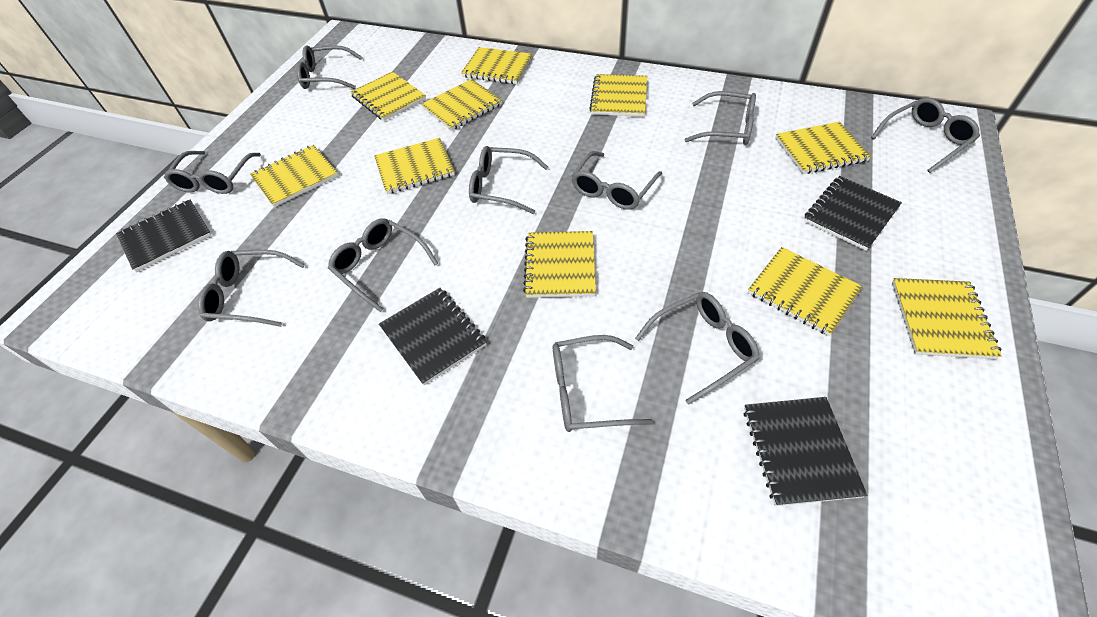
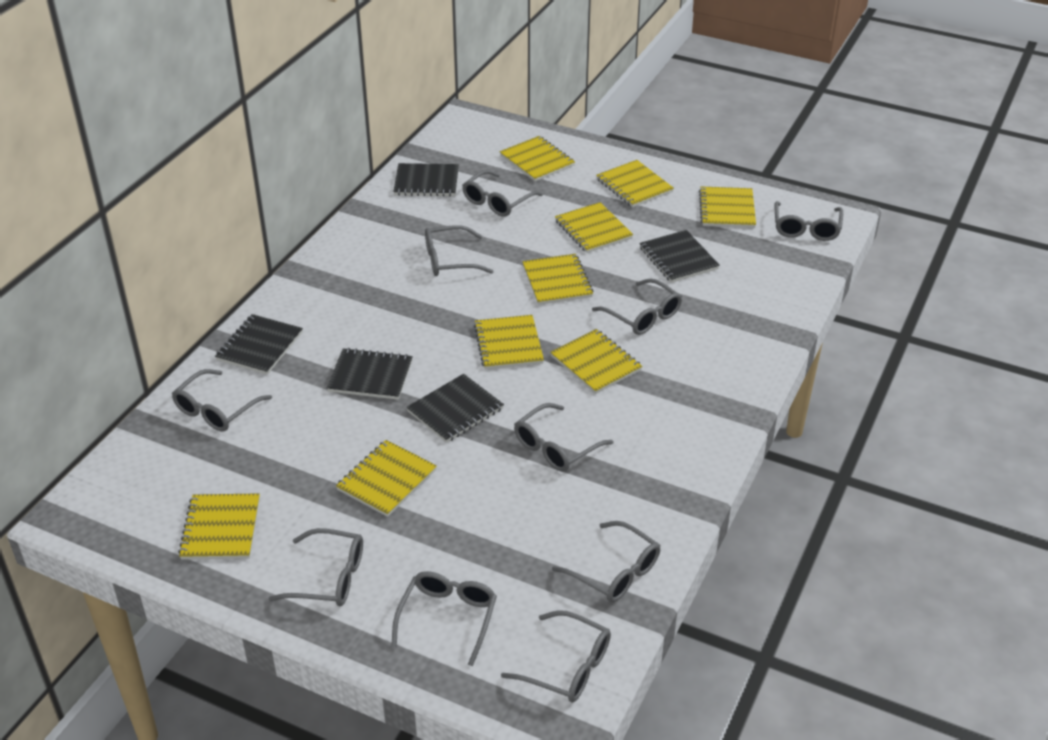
black notebook: 4 -> 5
yellow notebook: 10 -> 9

